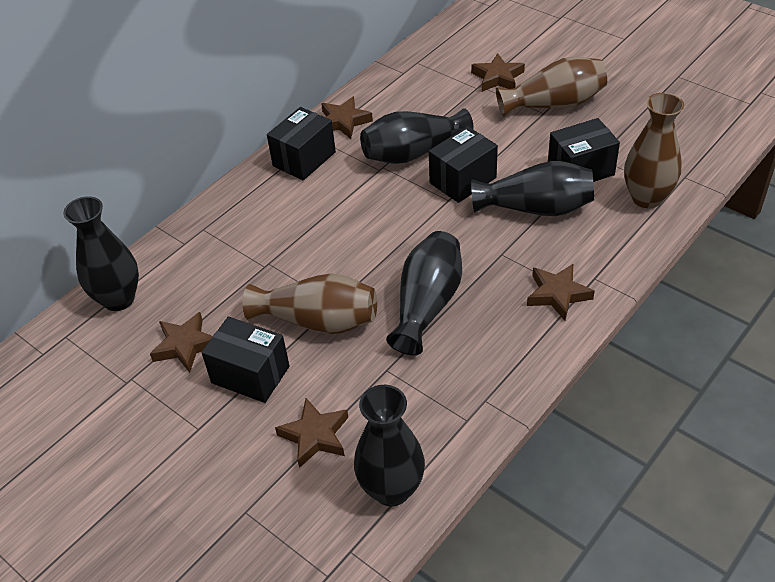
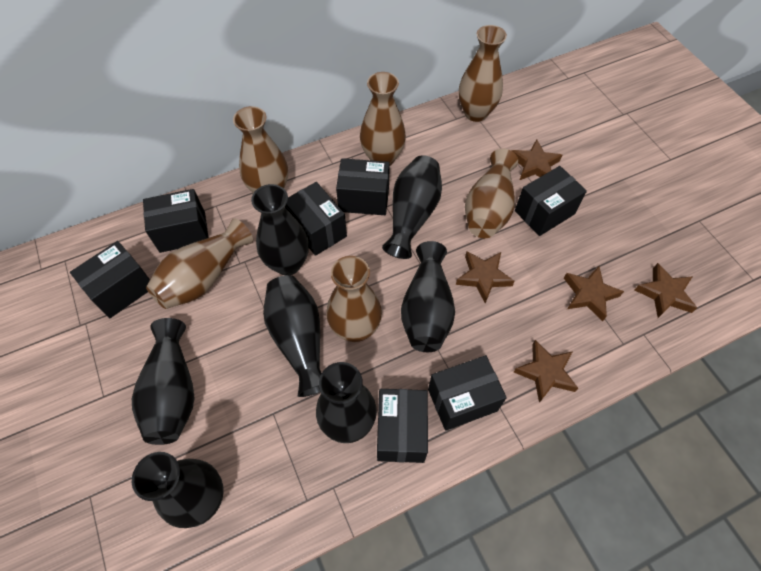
black box: 4 -> 7
black vase: 5 -> 7
brown vase: 3 -> 6

